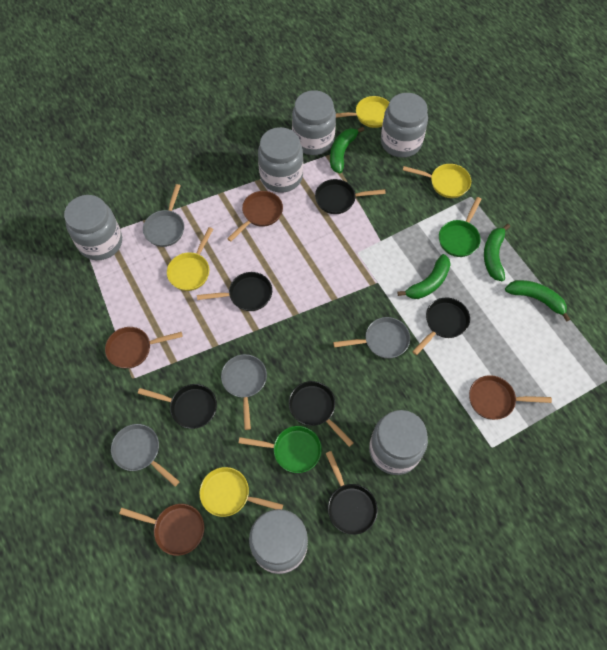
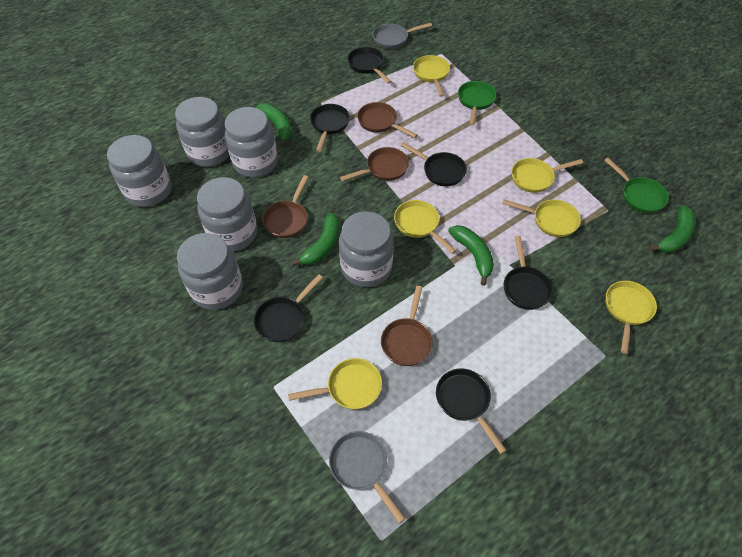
grey pan: 4 -> 2
yellow pan: 4 -> 6

